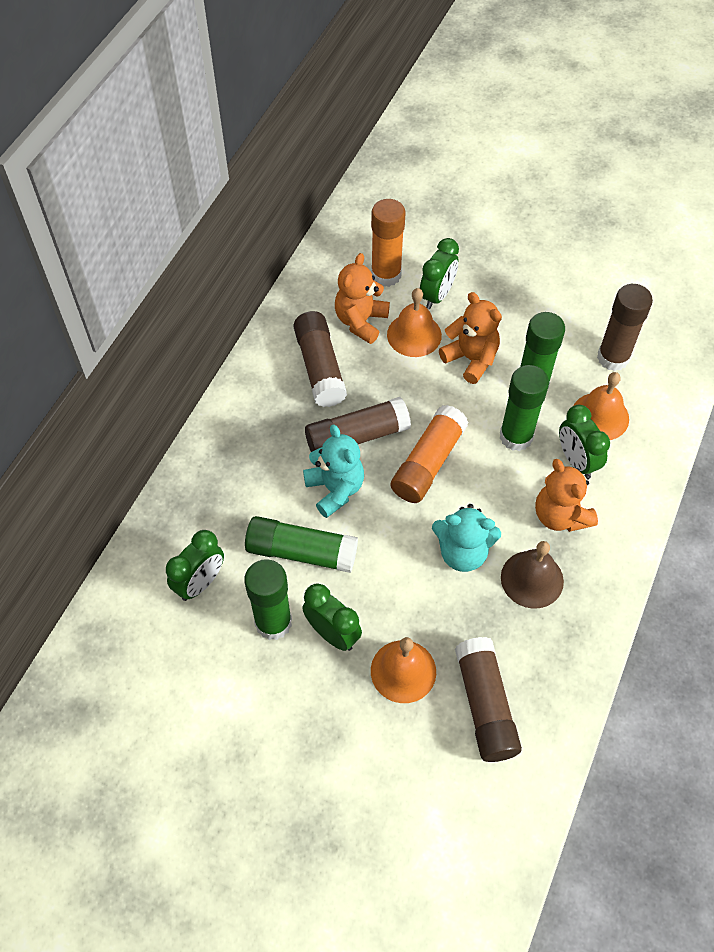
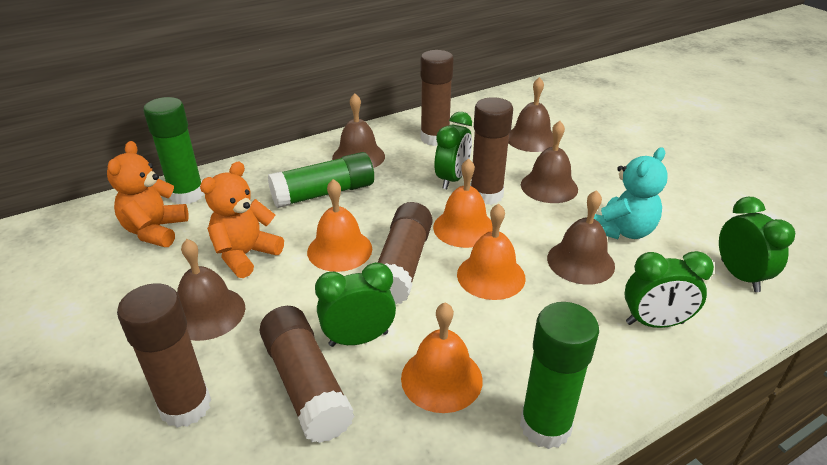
brown bell: 1 -> 5
brown glue stick: 4 -> 5
green glue stick: 4 -> 3
orange bell: 3 -> 4
orange glue stick: 2 -> 0
orange teddy bear: 3 -> 2
turquoise teddy bear: 2 -> 1

